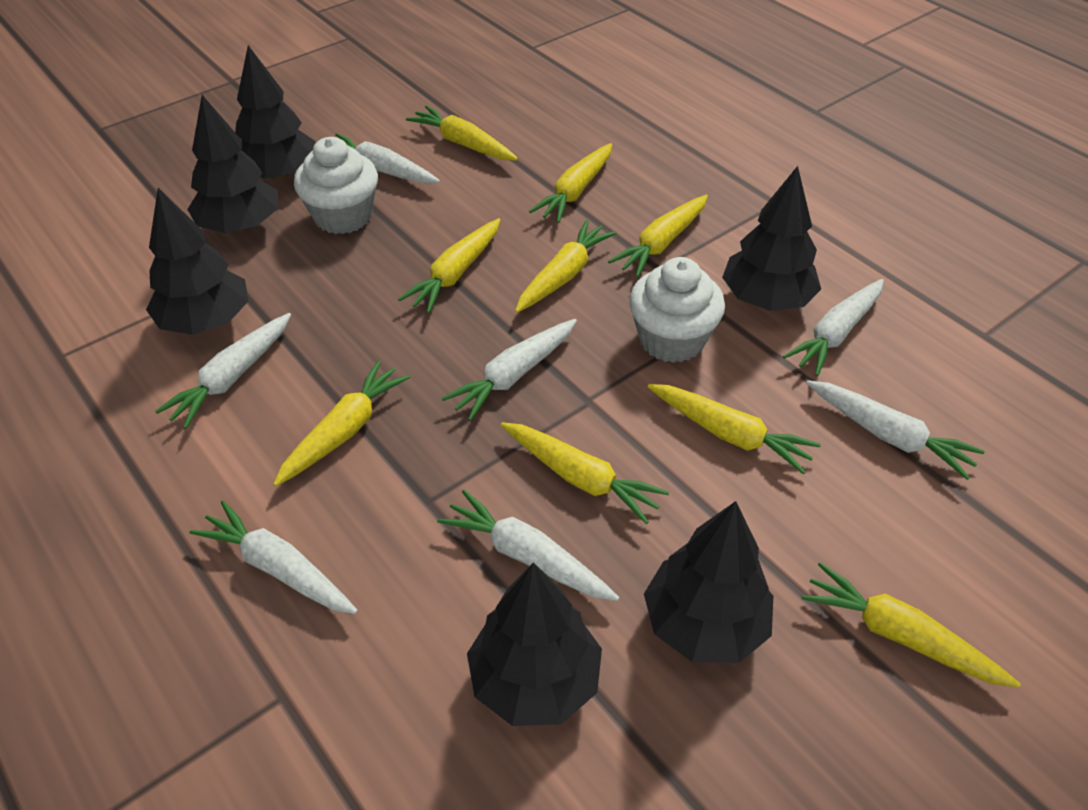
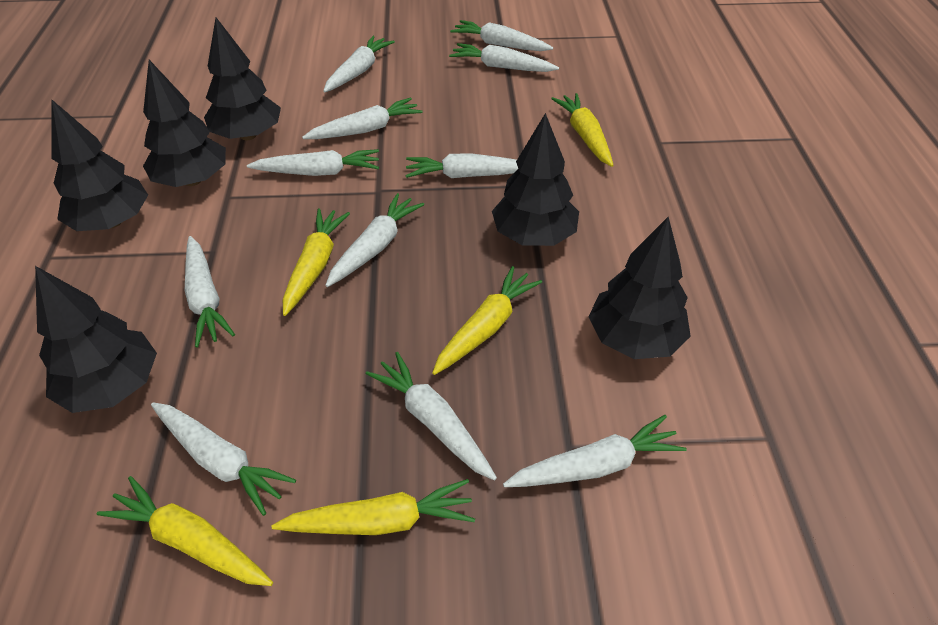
white carrot: 7 -> 11
white cupcake: 2 -> 0
yellow carrot: 9 -> 5

